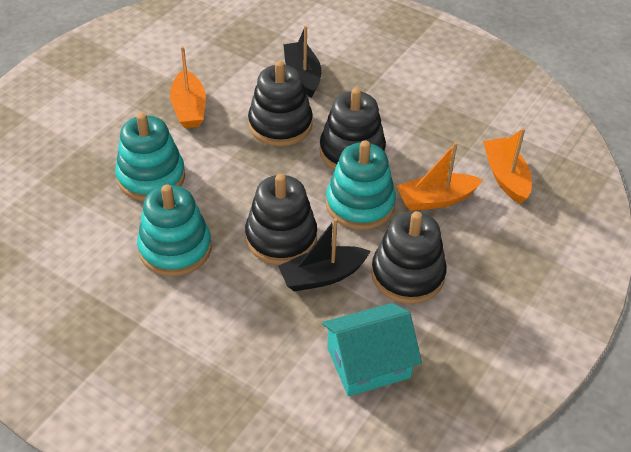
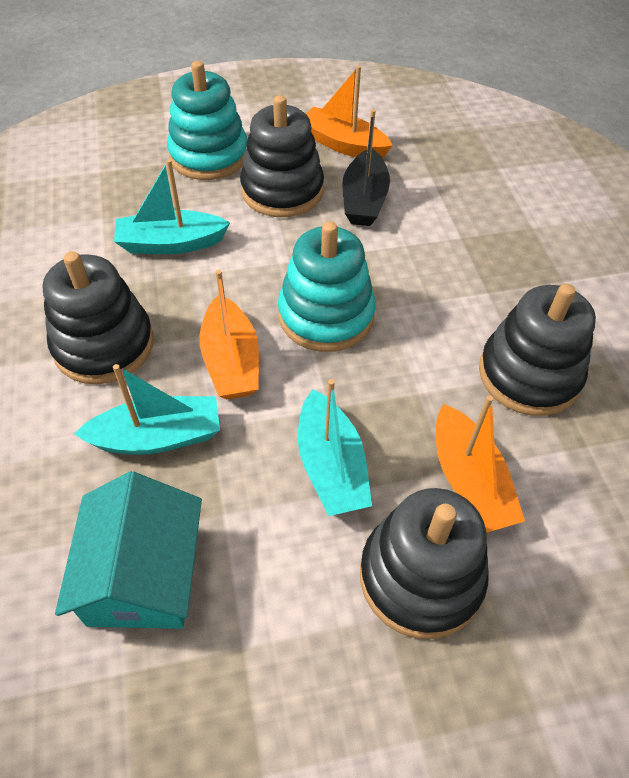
black boat: 2 -> 1
turquoise boat: 0 -> 3
turquoise stacking toy: 3 -> 2

